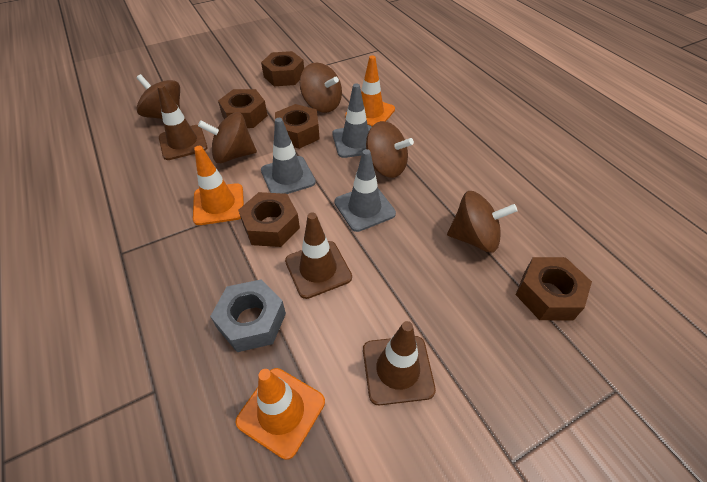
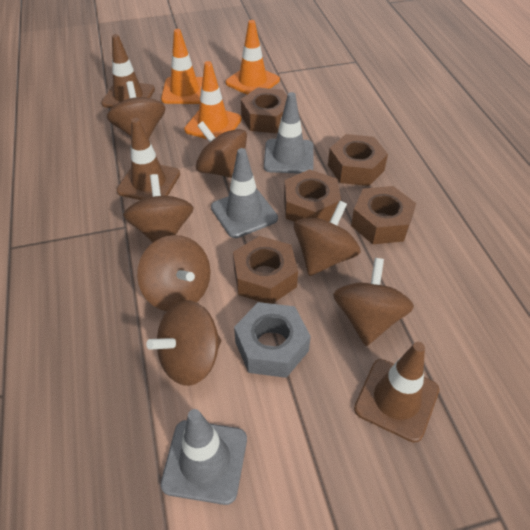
brown spinning top: 5 -> 7

